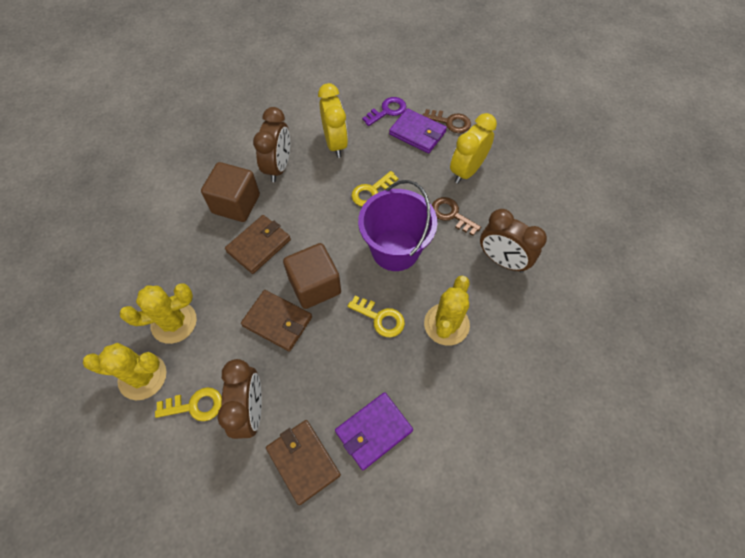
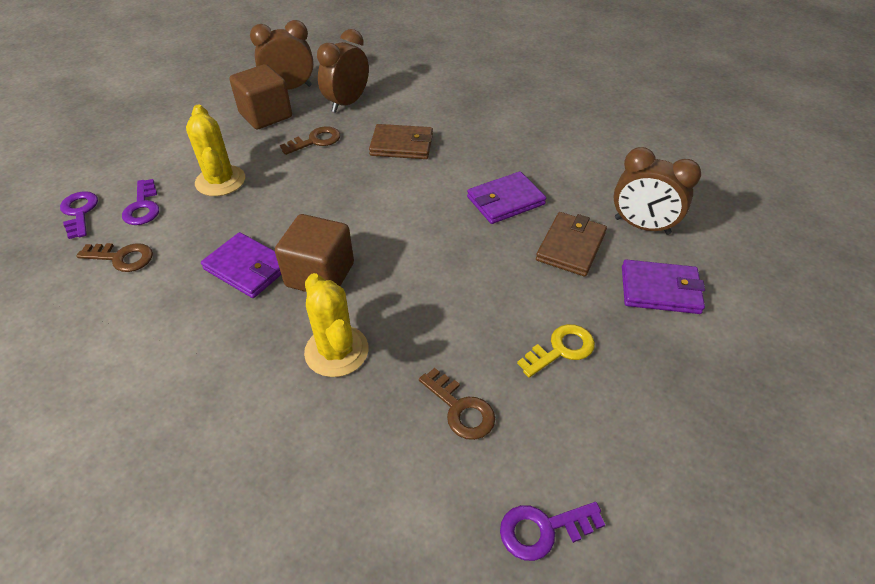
brown key: 2 -> 3
brown wallet: 3 -> 2
purple bucket: 1 -> 0
purple key: 1 -> 3
purple wallet: 2 -> 3
yellow cactus: 3 -> 2
yellow clock: 2 -> 0
yellow key: 3 -> 1

